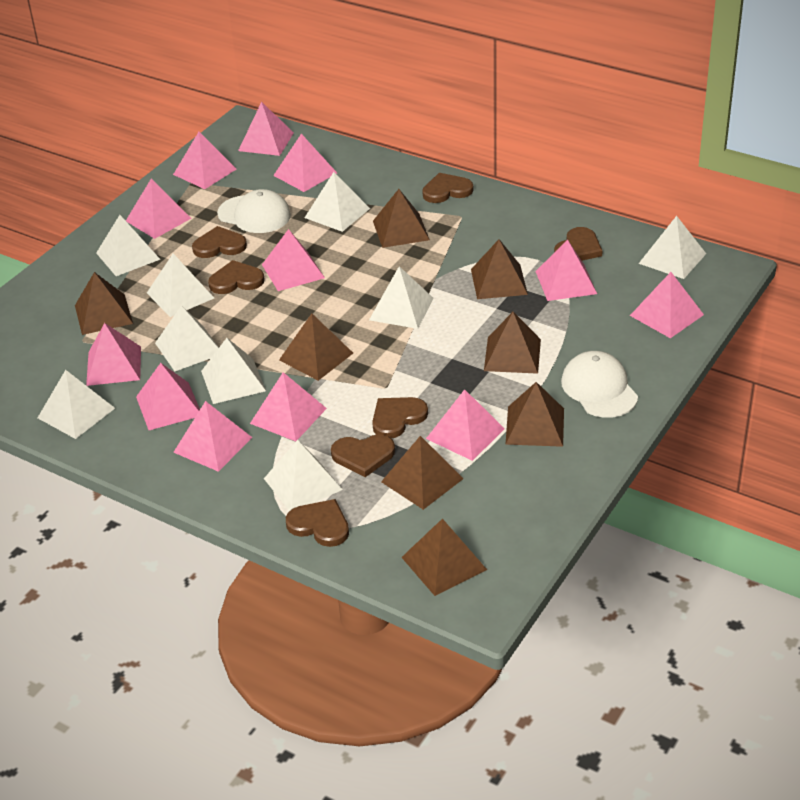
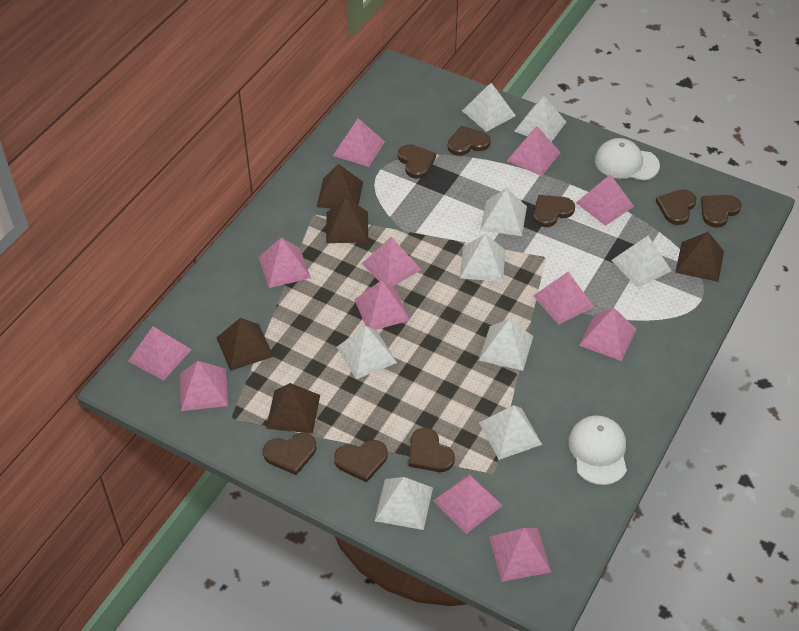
brown heart: 7 -> 8
brown pyramid: 8 -> 5

